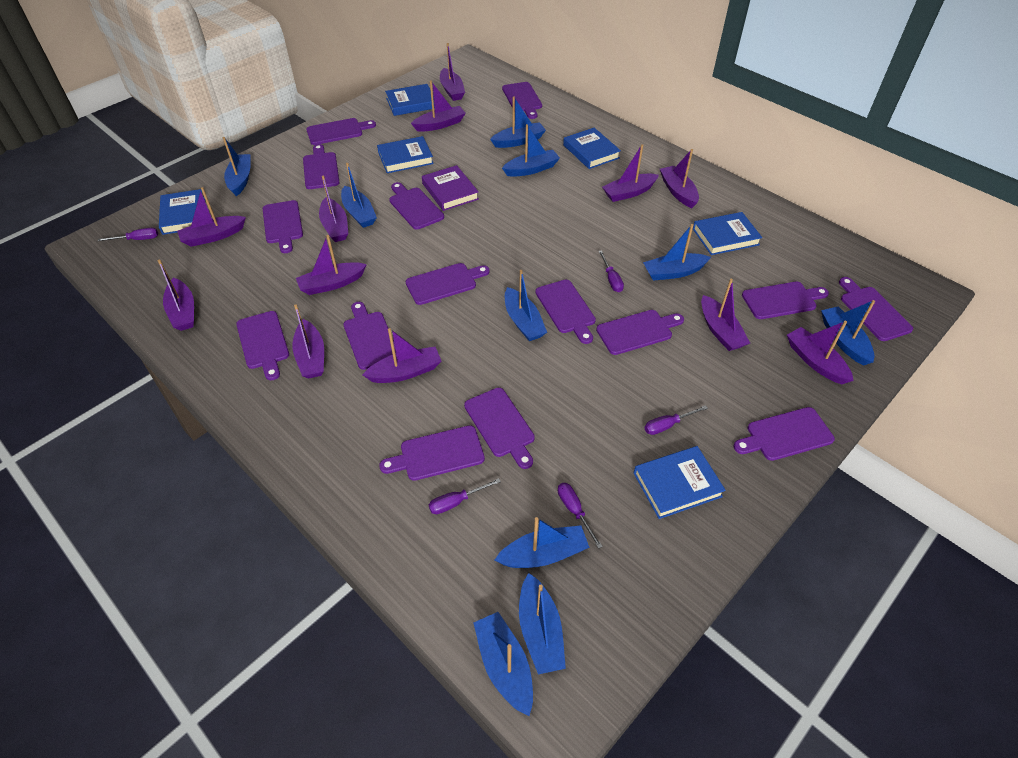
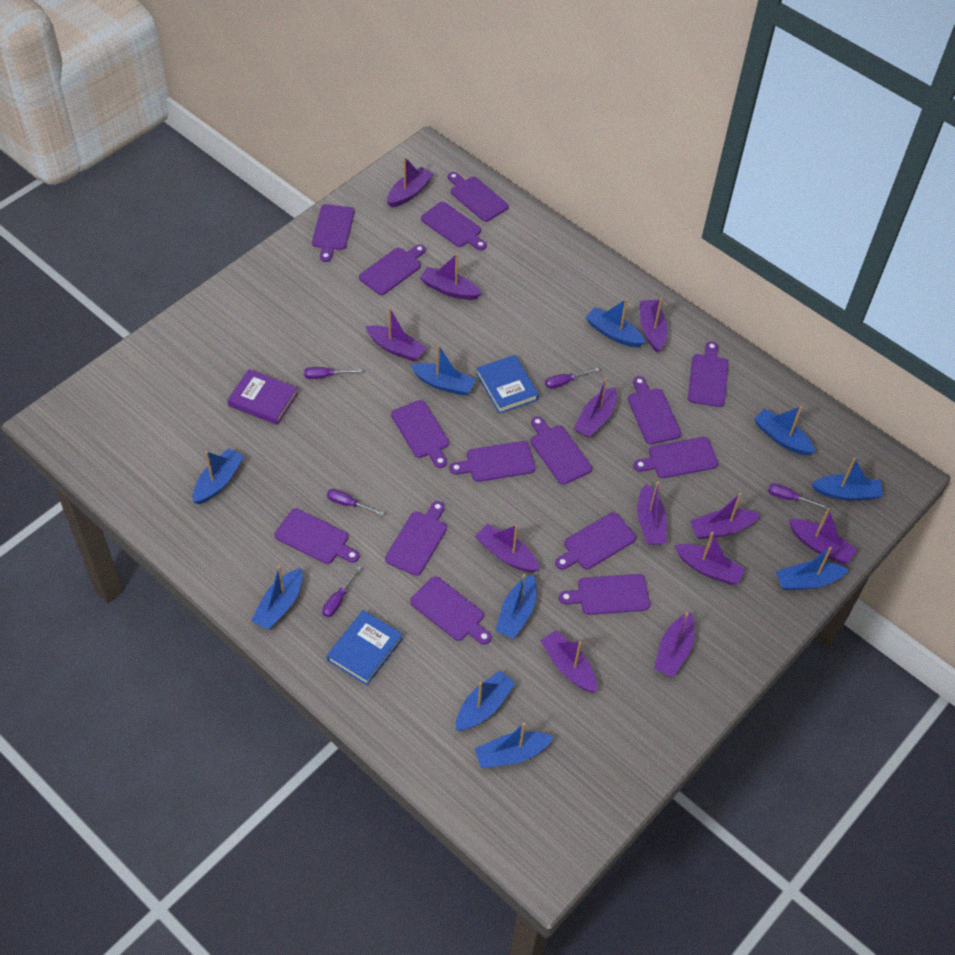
blue book: 6 -> 2

